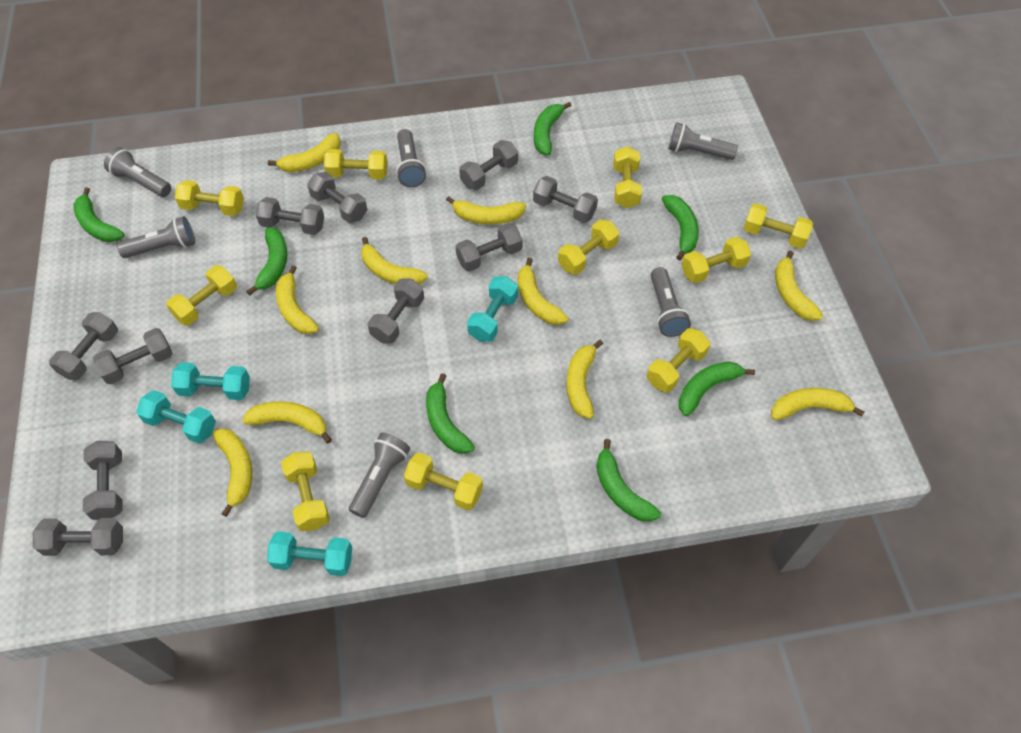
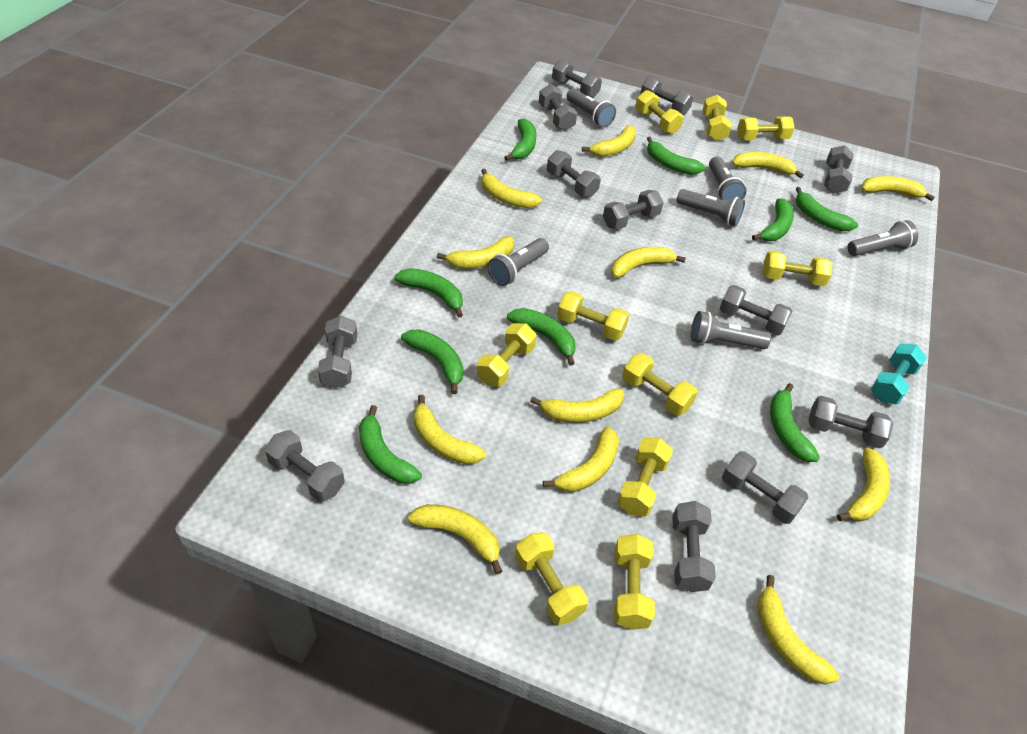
green banana: 7 -> 9
grey dumbbell: 10 -> 12
turquoise dumbbell: 4 -> 1
yellow banana: 10 -> 12

